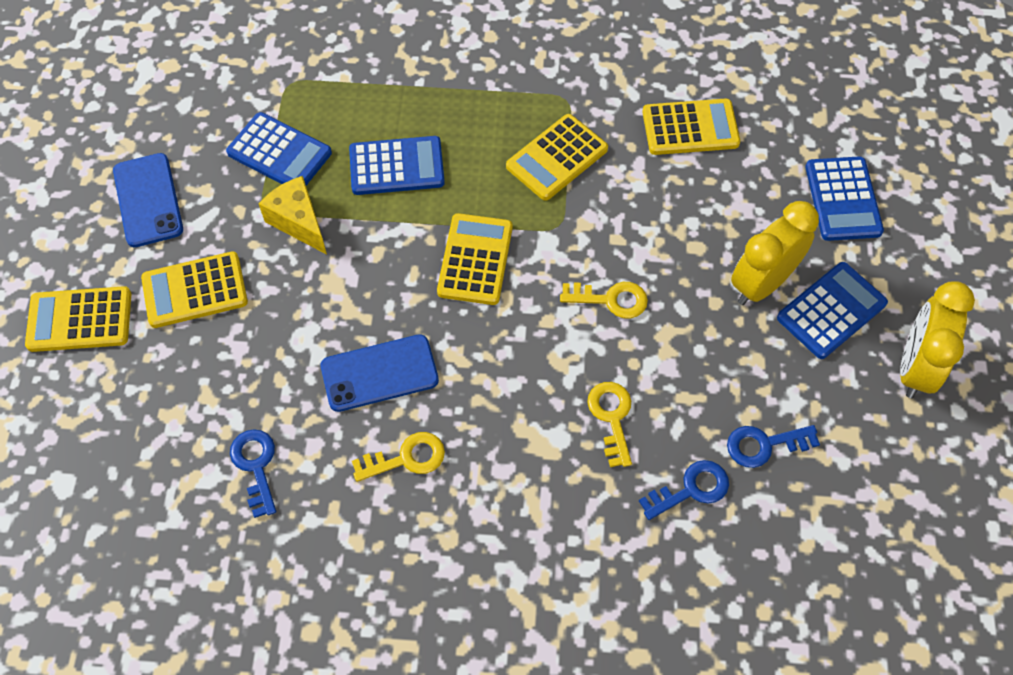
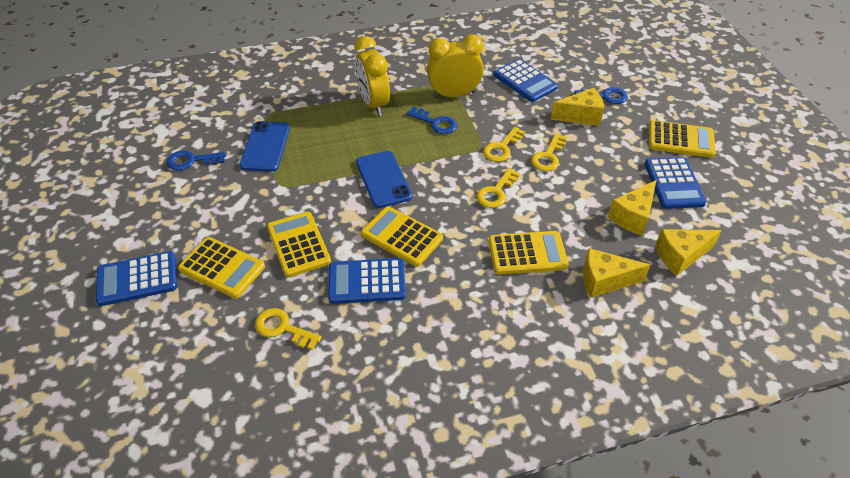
yellow cheese: 1 -> 4
yellow key: 3 -> 4

